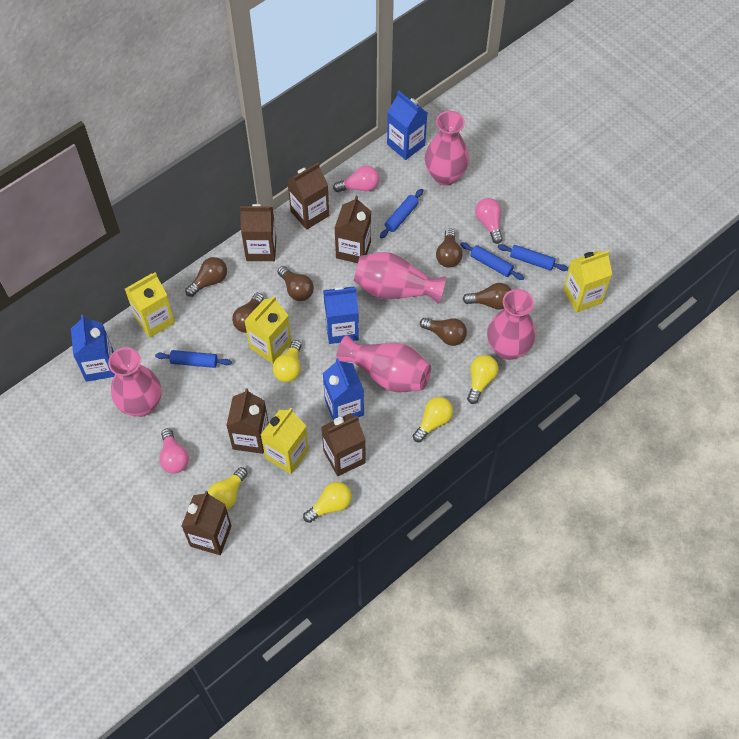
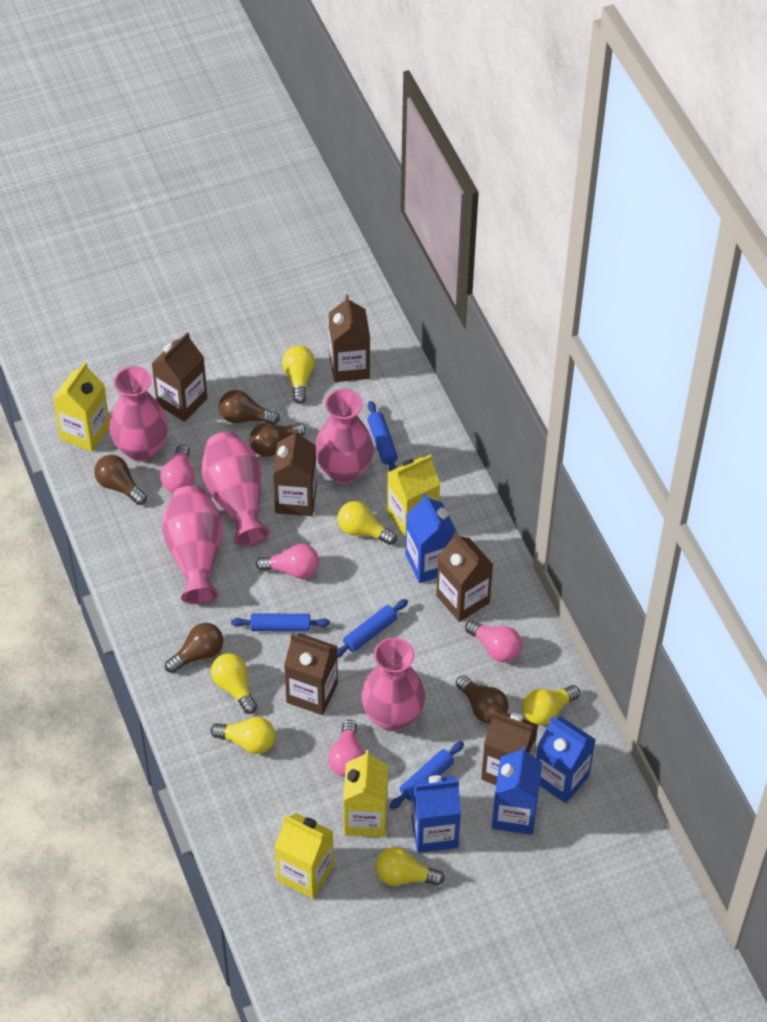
brown light bulb: 6 -> 5
pink light bulb: 3 -> 4
yellow light bulb: 5 -> 6

